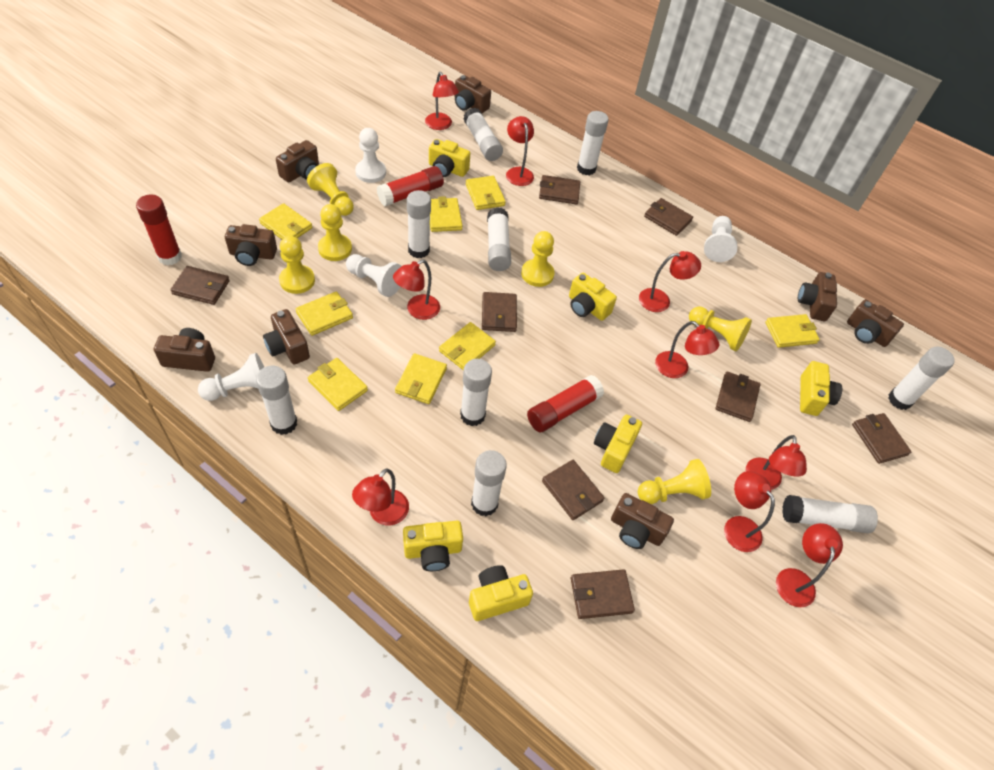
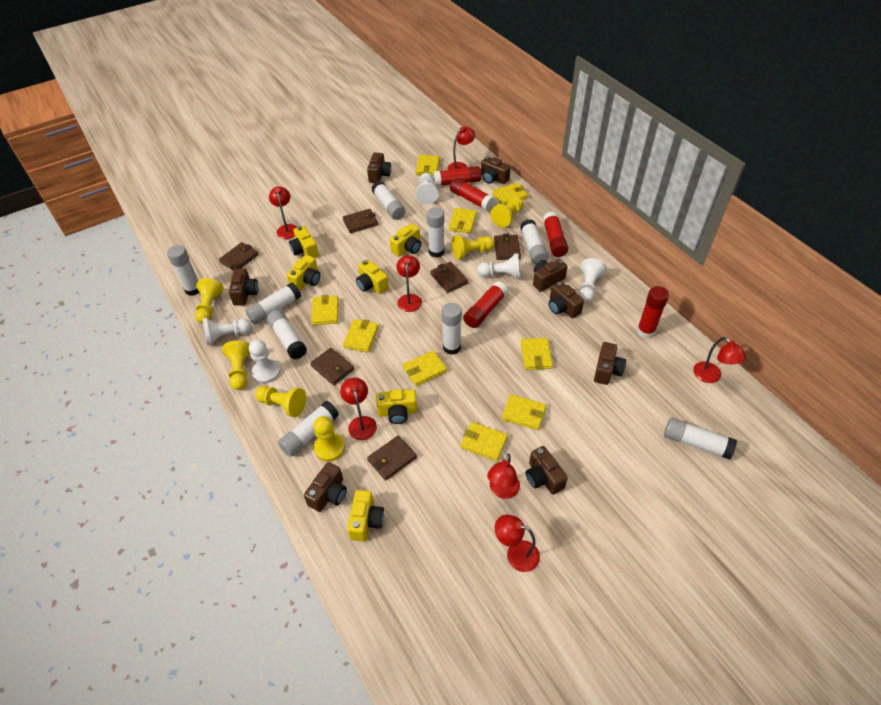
brown wallet: 8 -> 6
red glue stick: 3 -> 5
red lamp: 9 -> 7
white pawn: 4 -> 5
yellow wallet: 8 -> 9

